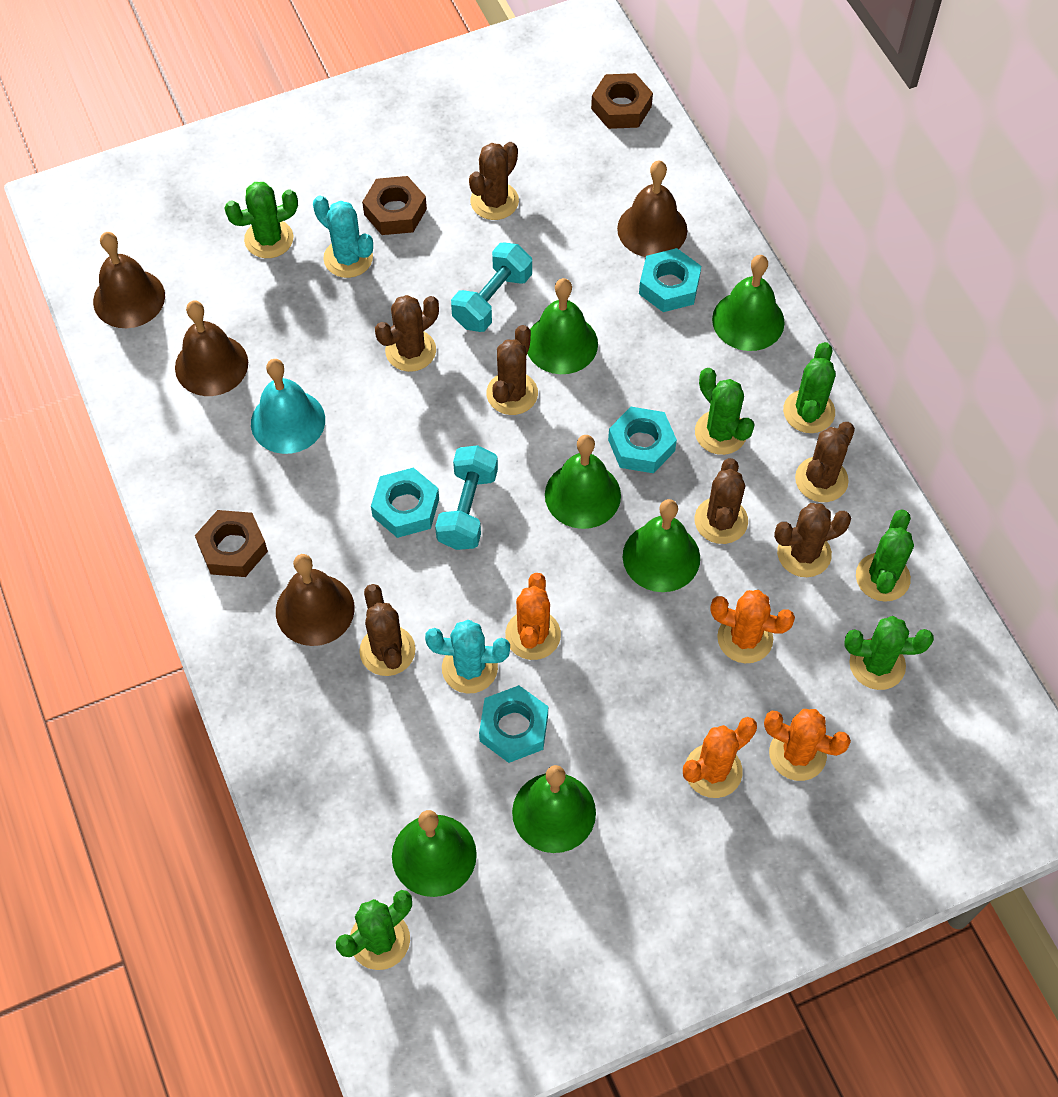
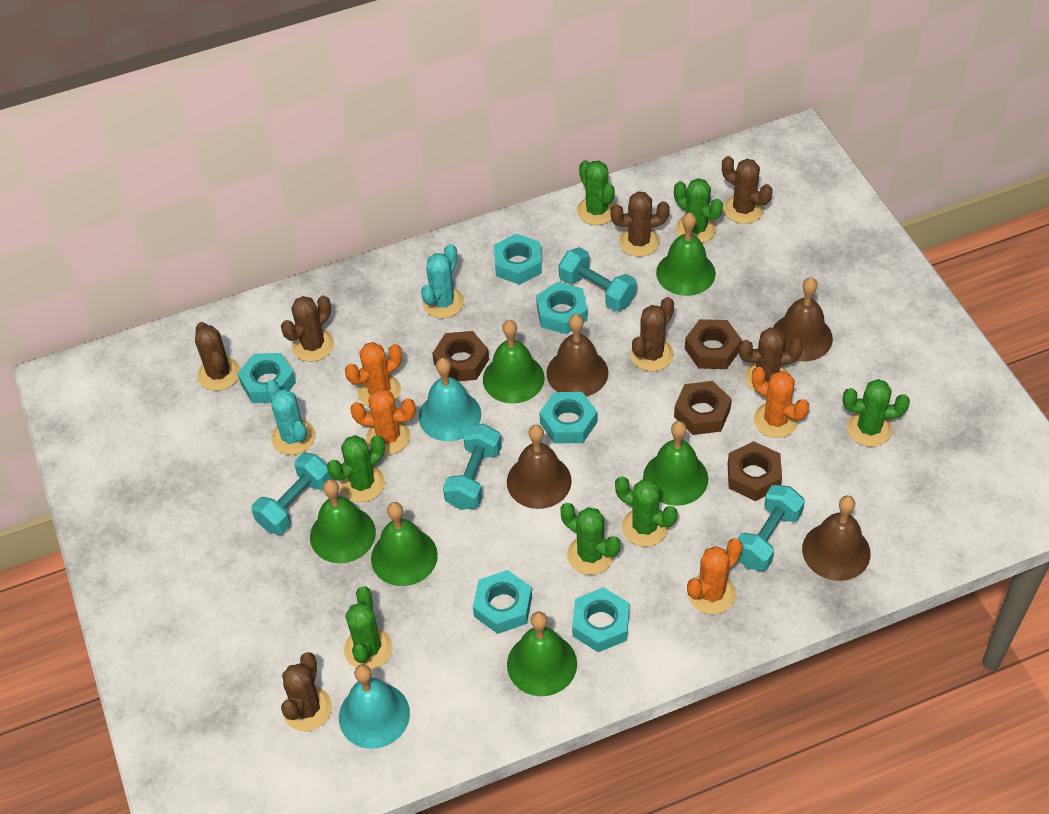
brown nut: 3 -> 4
green cactus: 6 -> 7
turquoise bell: 1 -> 2
turquoise dumbbell: 2 -> 4
turquoise nut: 4 -> 6

